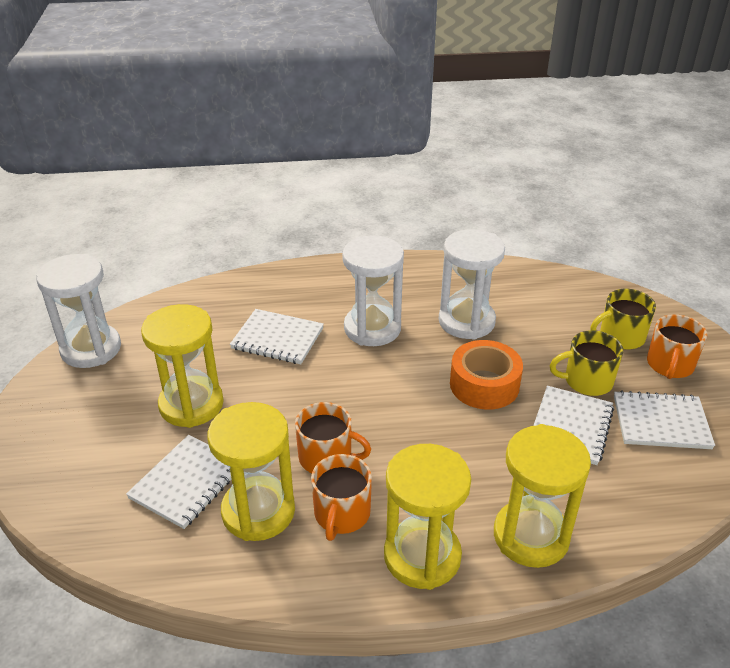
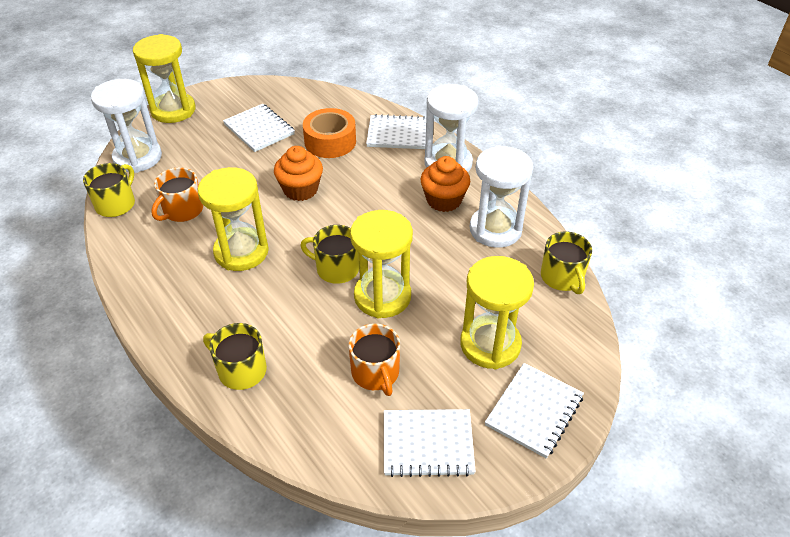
orange cupcake: 0 -> 2
orange mug: 3 -> 2
yellow mug: 2 -> 4

